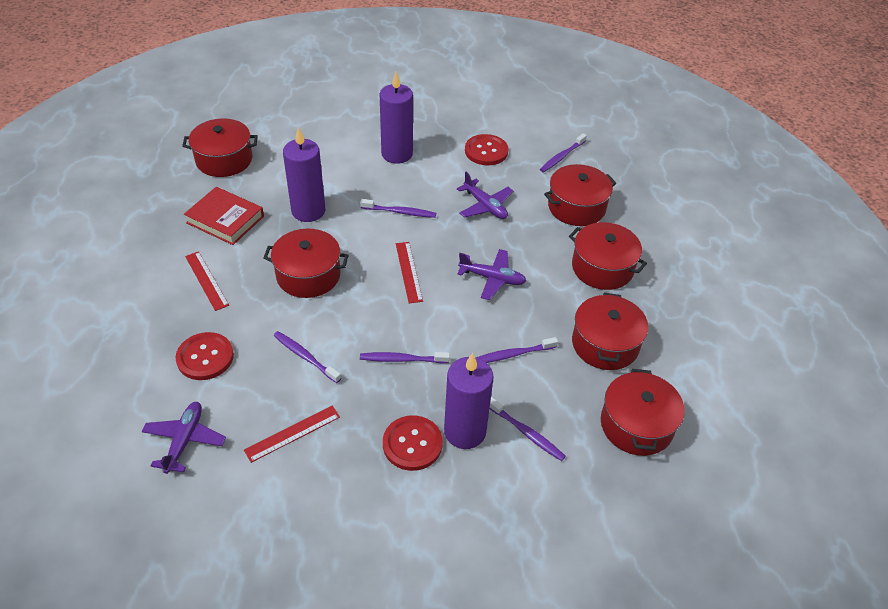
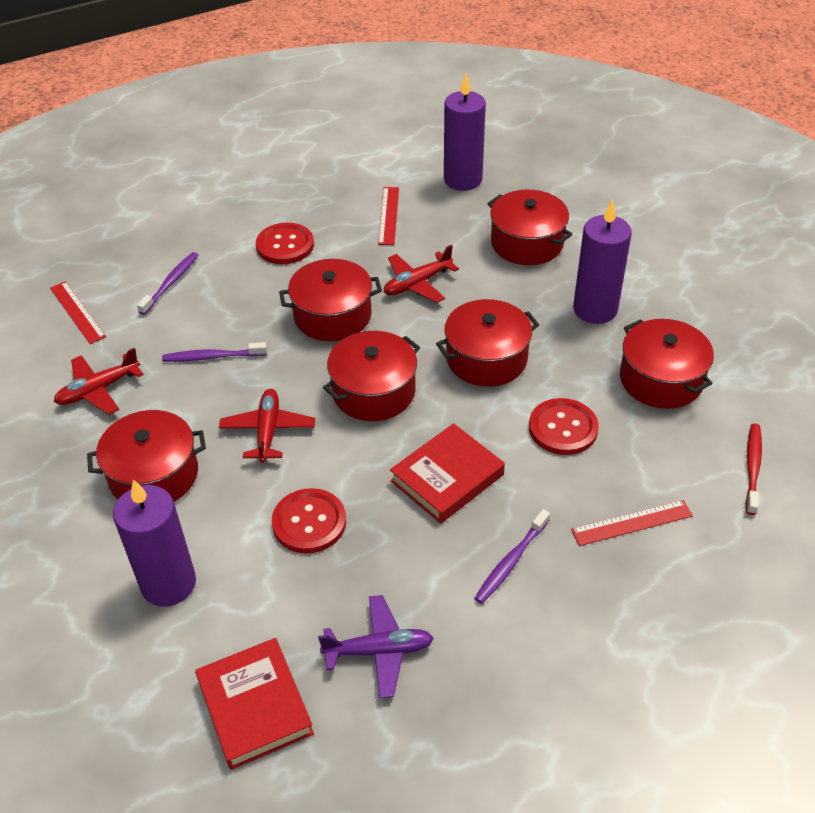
purple plane: 3 -> 1
purple toothbrush: 6 -> 3
red book: 1 -> 2
red plane: 0 -> 3
red toothbrush: 0 -> 1

